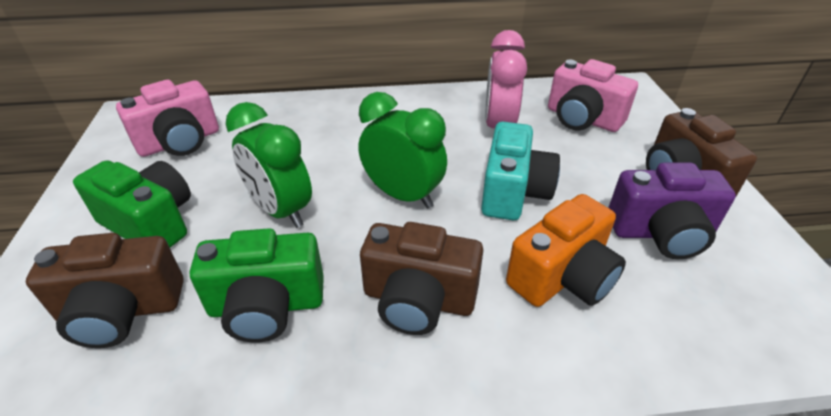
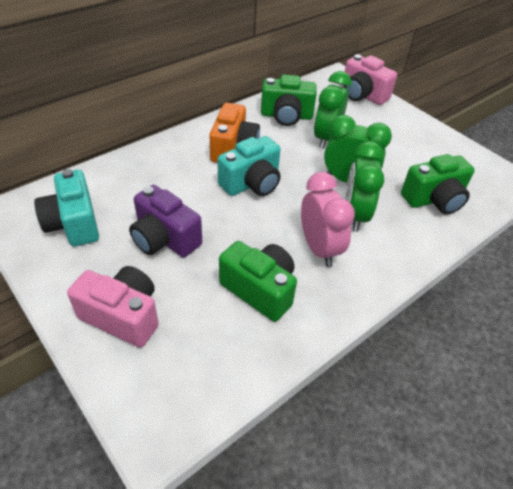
brown camera: 3 -> 0
green camera: 2 -> 3
green clock: 2 -> 3
turquoise camera: 1 -> 2

